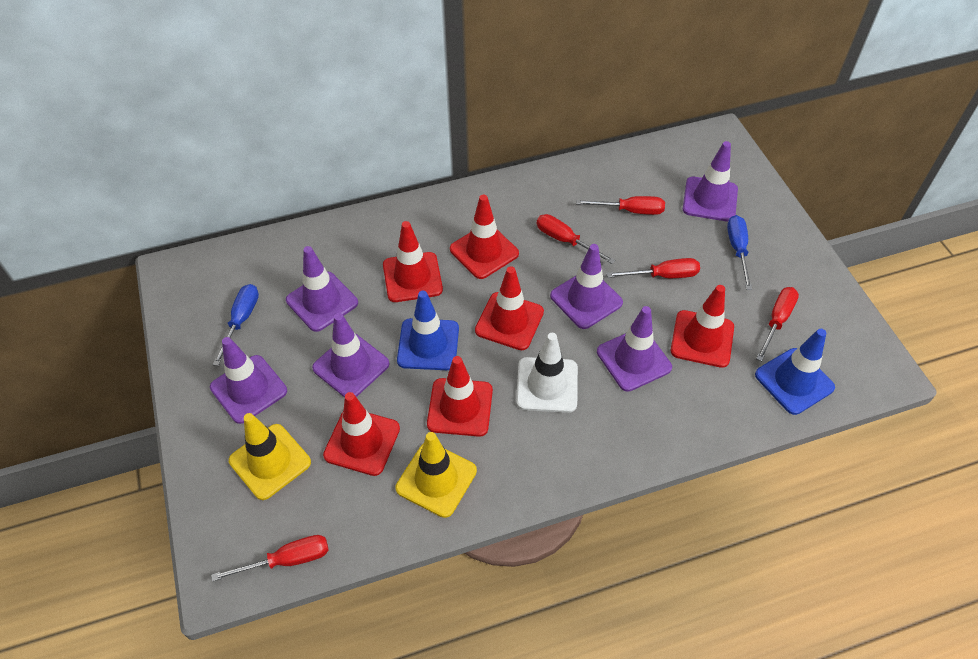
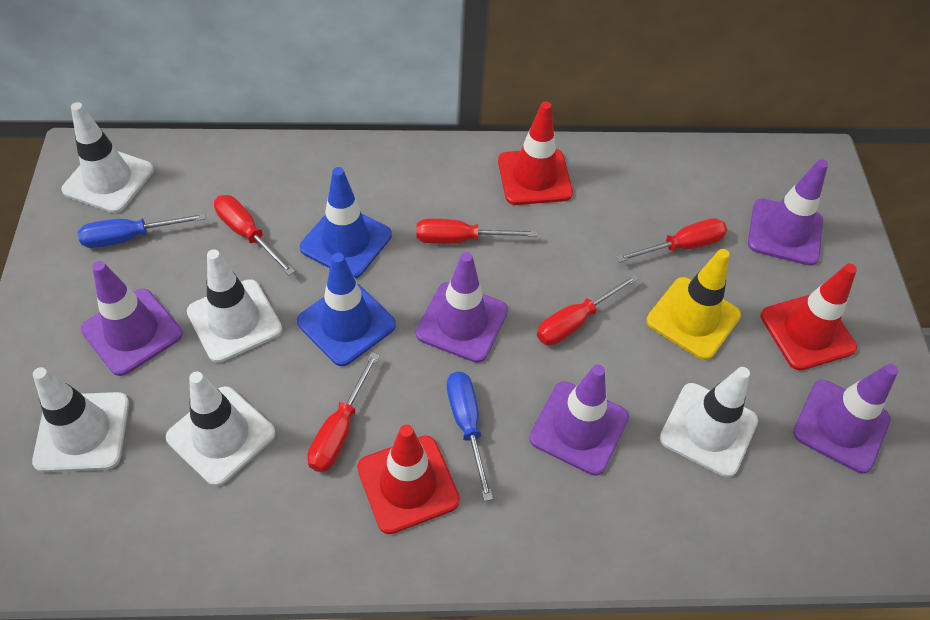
purple traffic cone: 6 -> 5
red traffic cone: 6 -> 3
white traffic cone: 1 -> 5
yellow traffic cone: 2 -> 1

